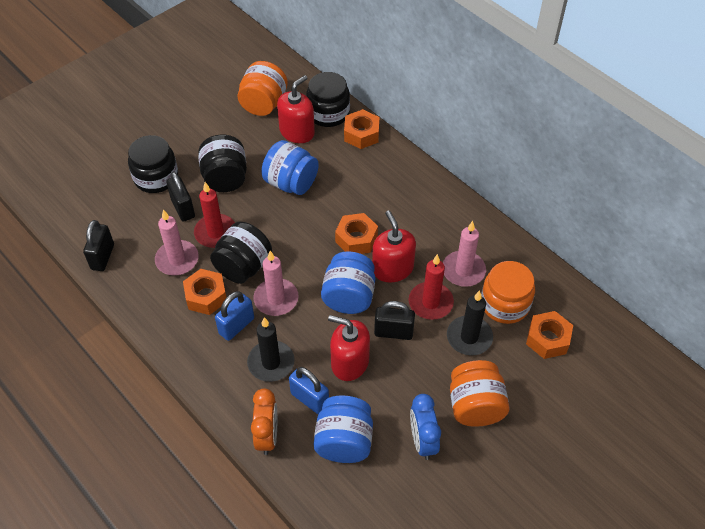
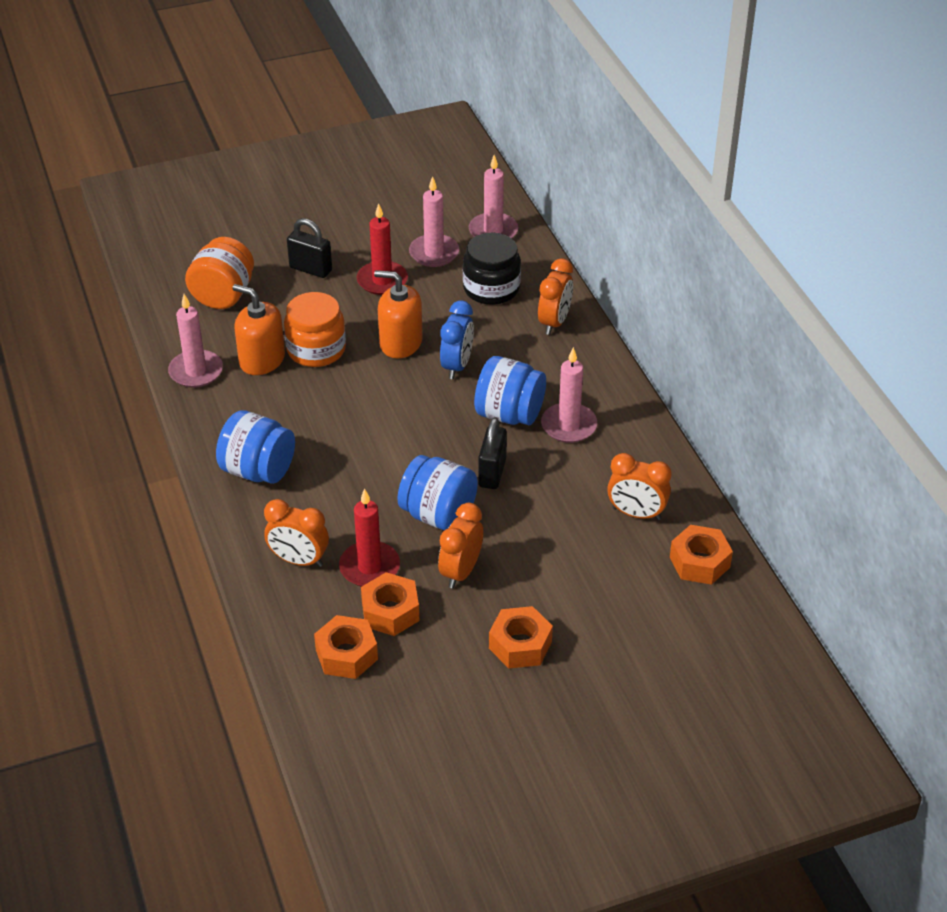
black candle: 2 -> 0
black jar: 4 -> 1
black padlock: 3 -> 2
blue padlock: 2 -> 0
orange clock: 1 -> 4
orange jar: 3 -> 2
orange soap dispenser: 0 -> 2
pink candle: 3 -> 4
red soap dispenser: 3 -> 0

